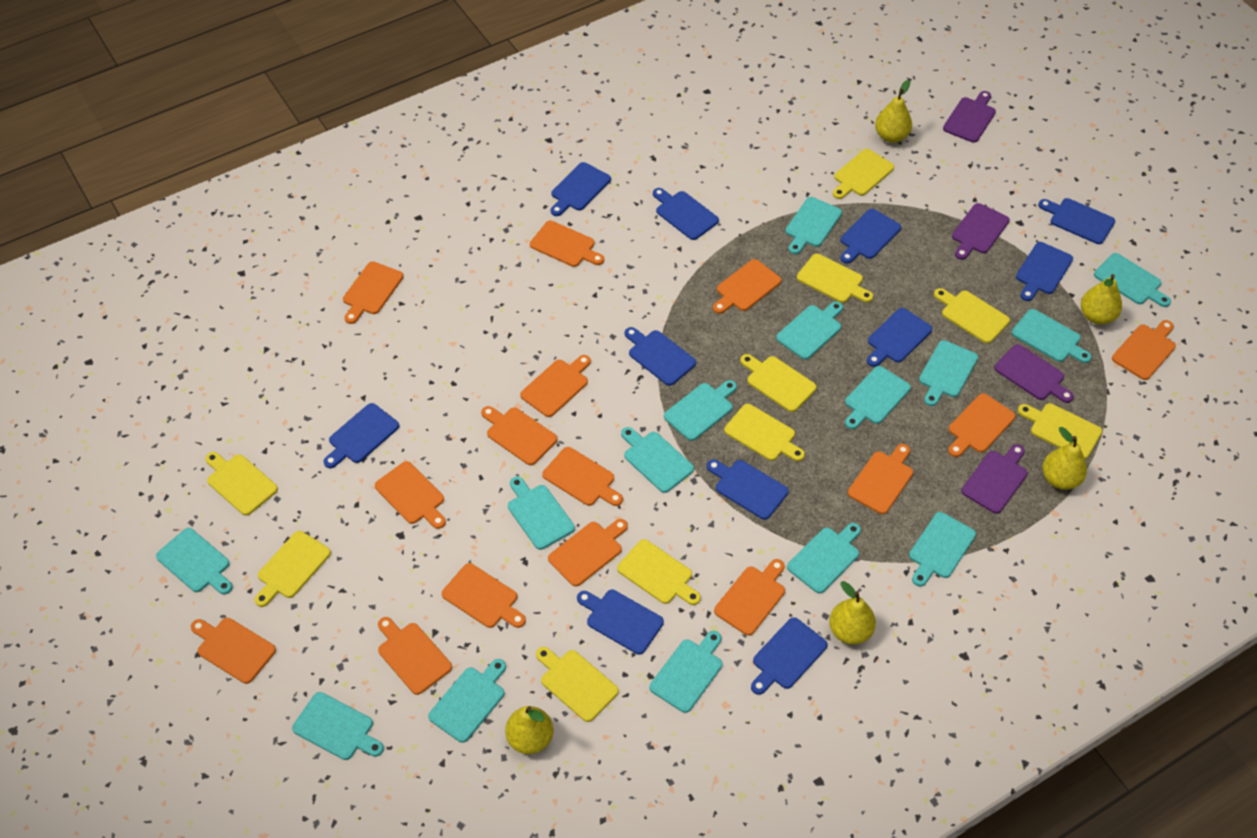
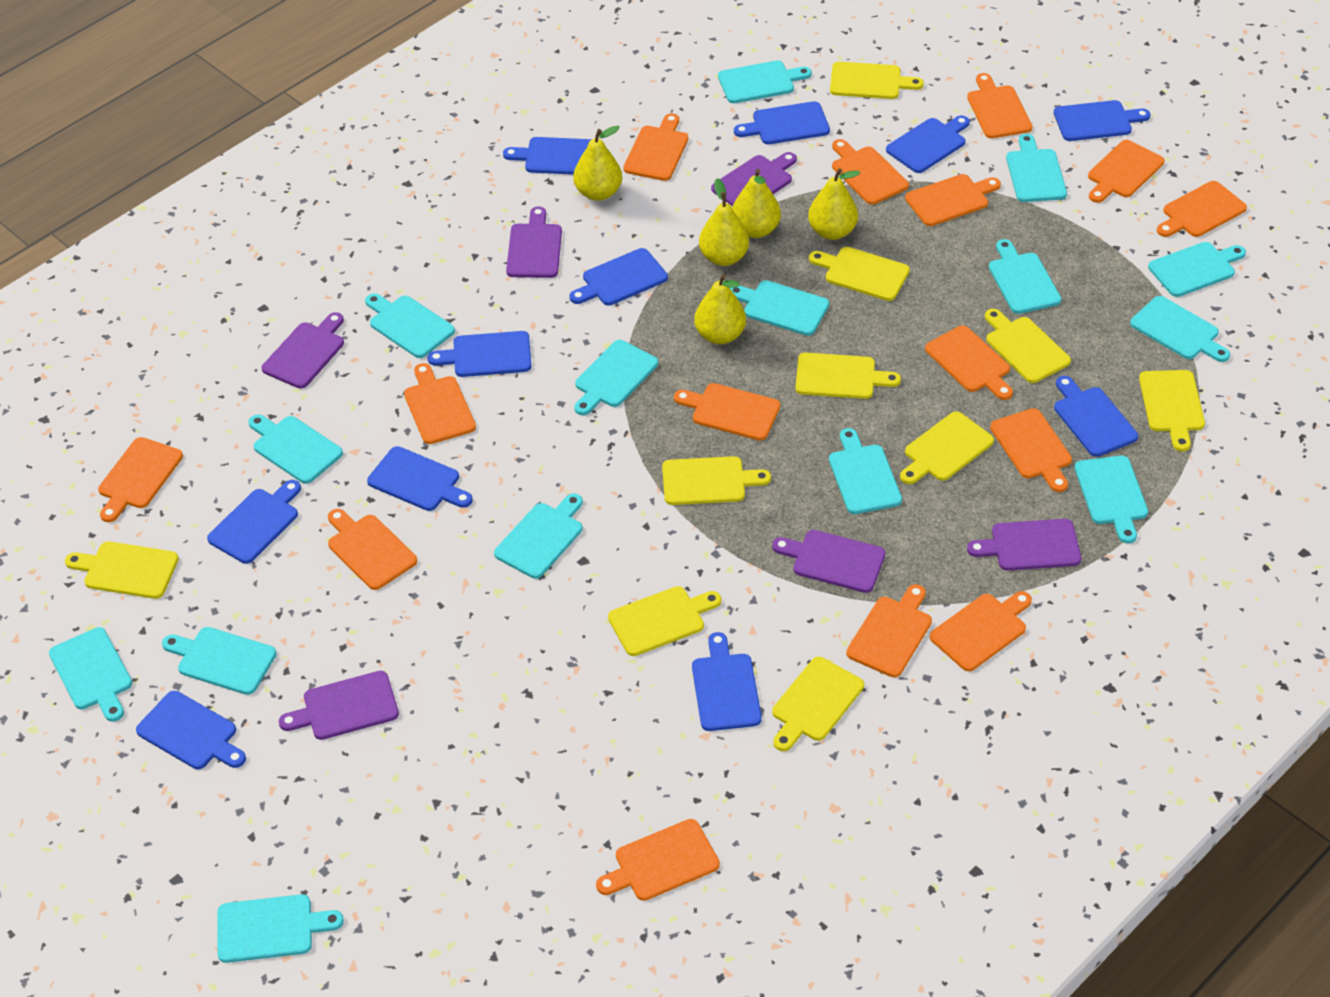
purple cutting board: 4 -> 6

